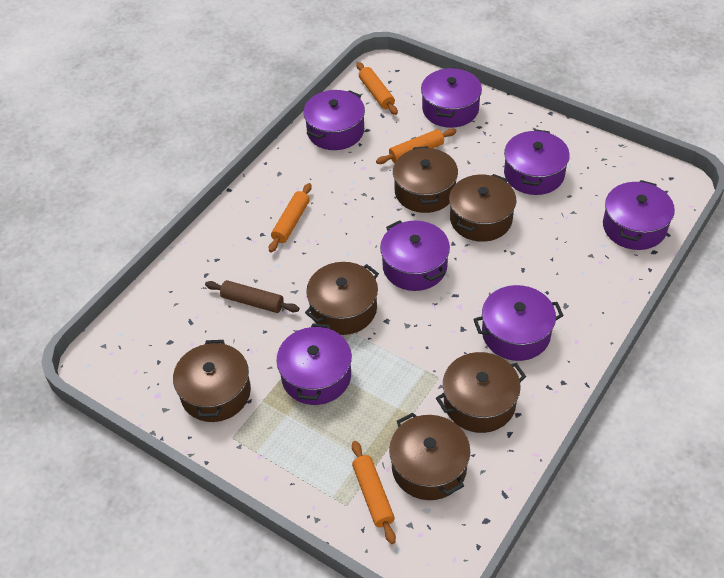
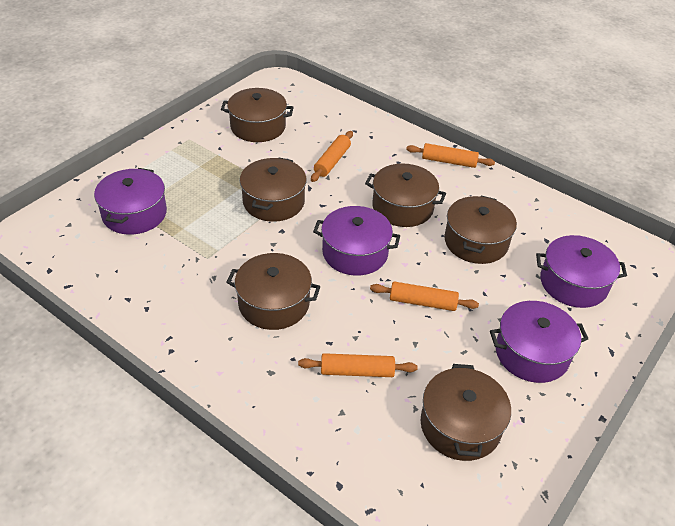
brown rolling pin: 1 -> 0
purple pot: 7 -> 4

